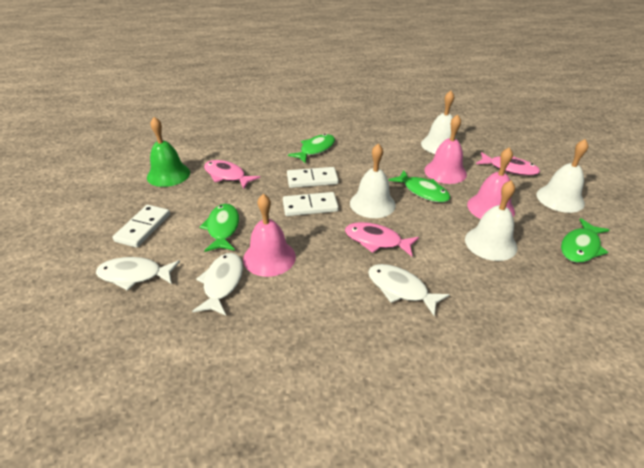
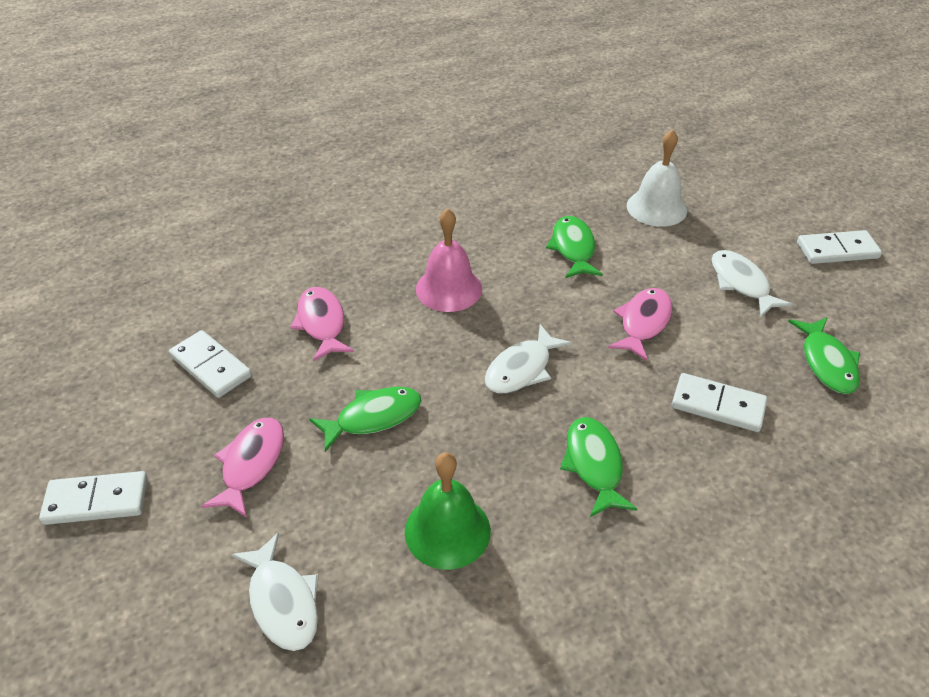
pink bell: 3 -> 1
white bell: 4 -> 1
white domino: 3 -> 4

